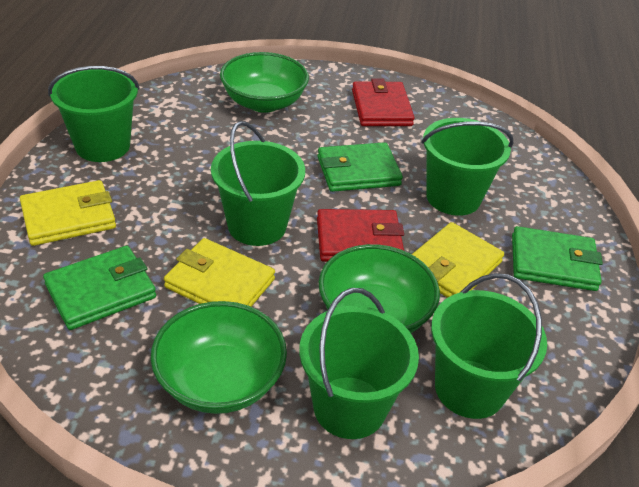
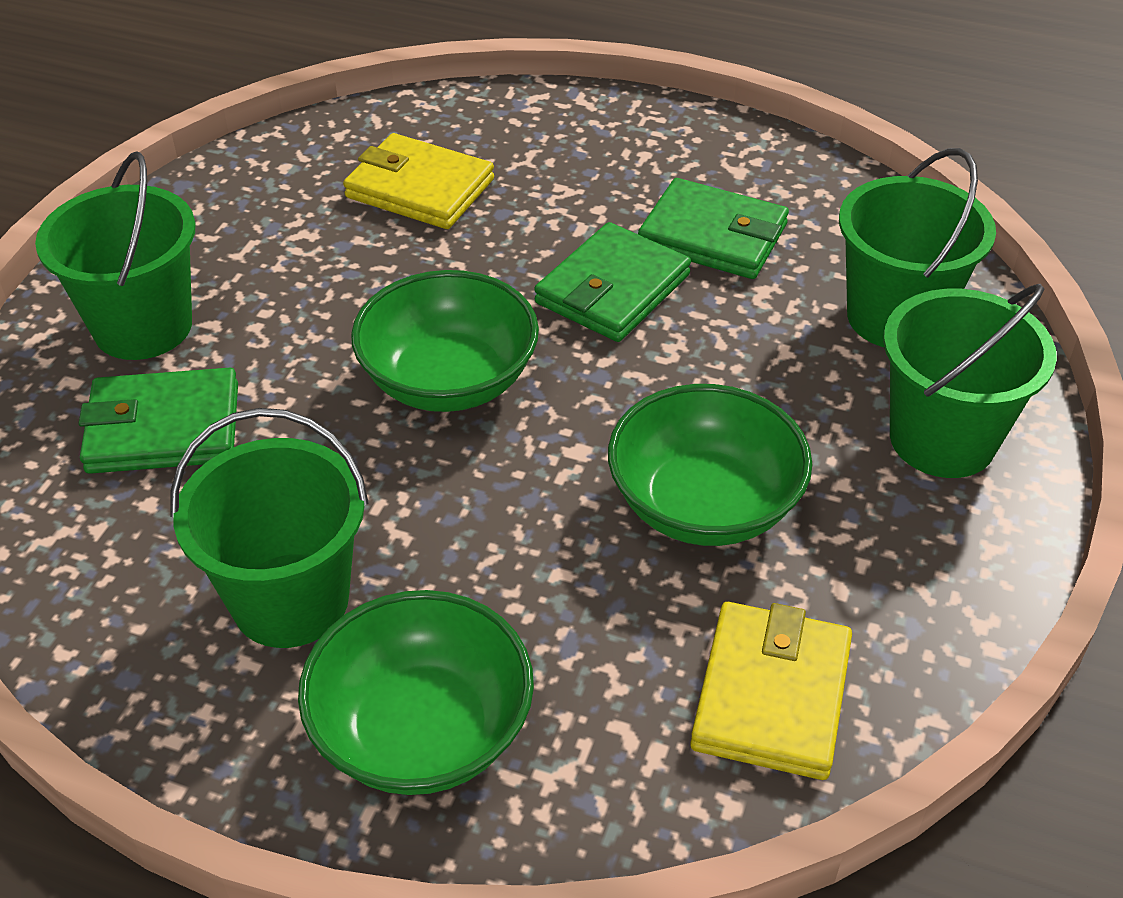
green bucket: 5 -> 4
red wallet: 2 -> 0
yellow wallet: 3 -> 2

